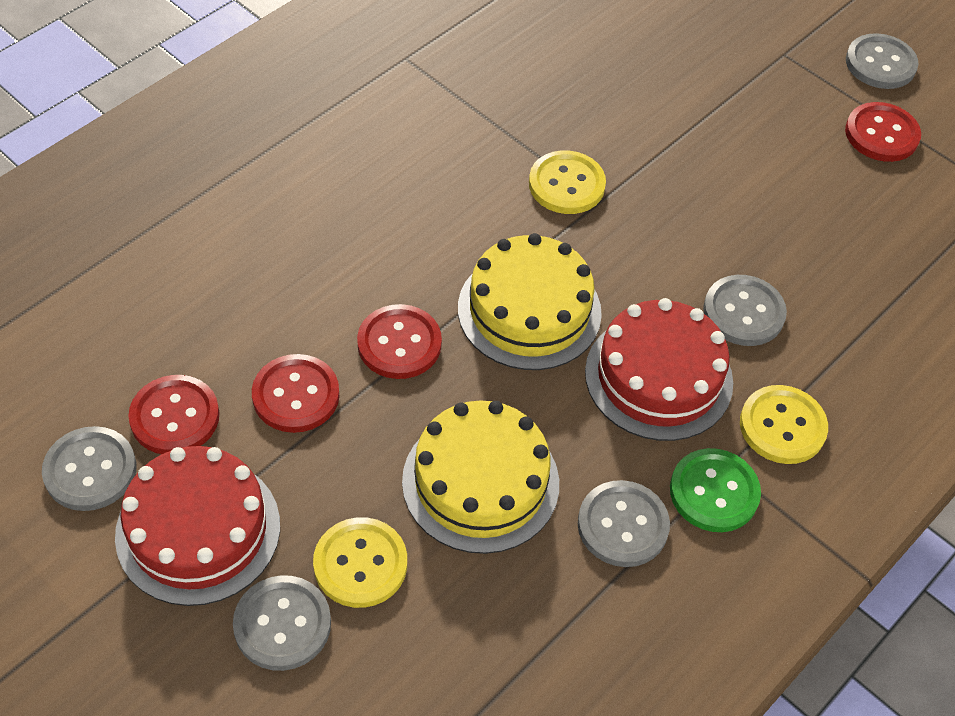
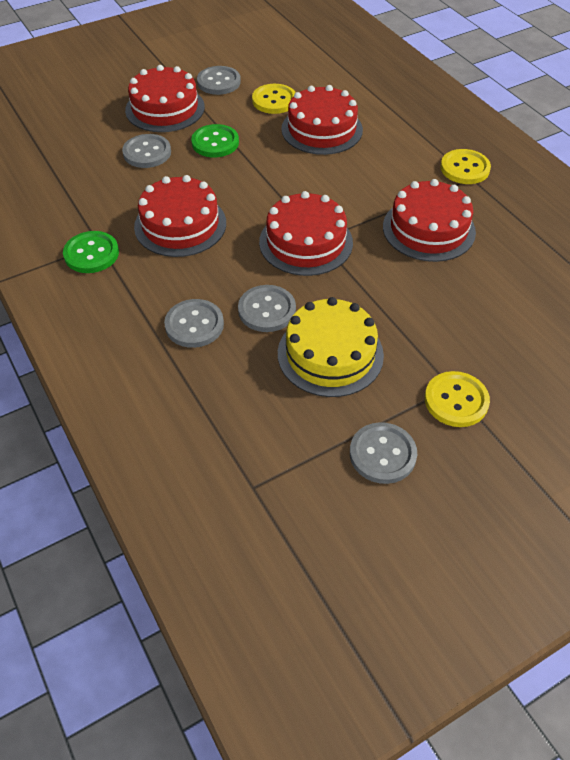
green button: 1 -> 2
red button: 4 -> 0
red cake: 2 -> 5
yellow cake: 2 -> 1

